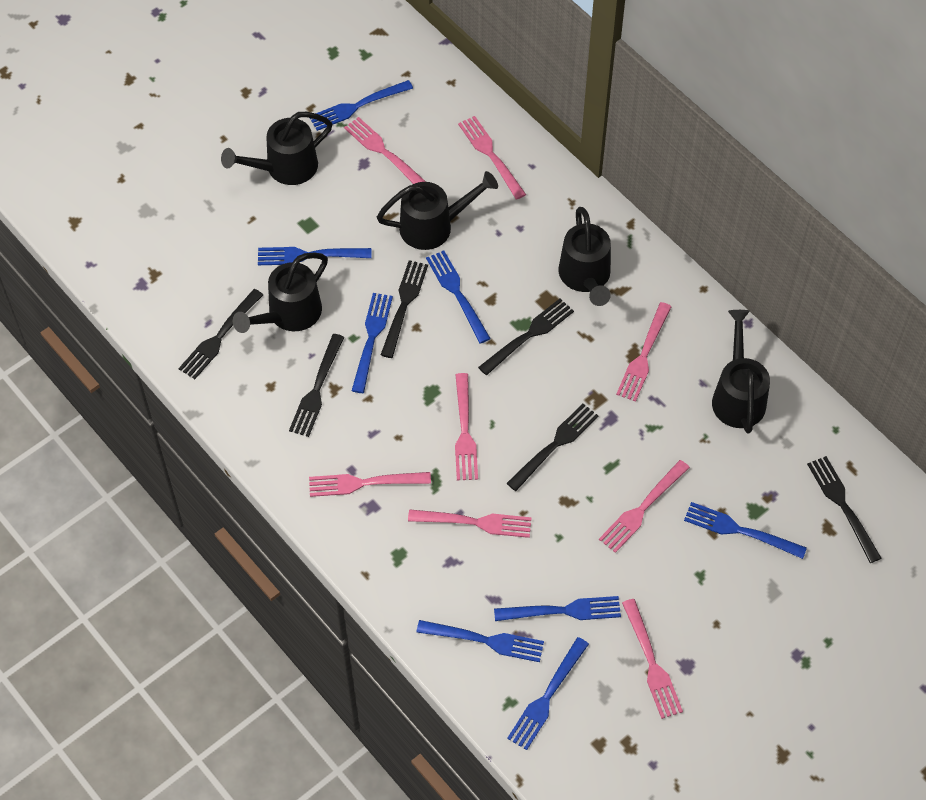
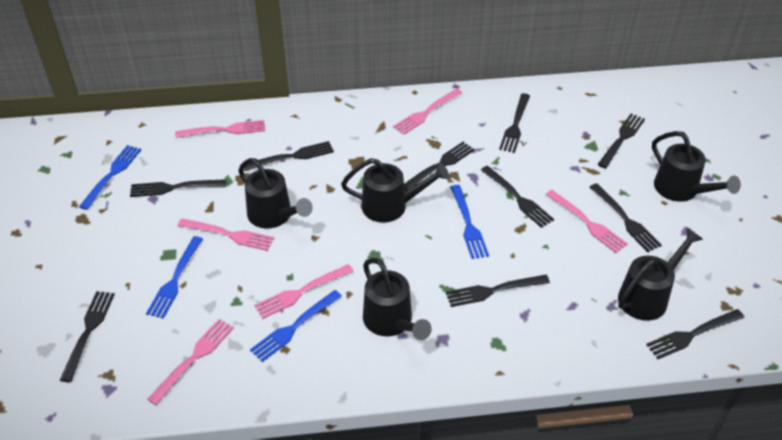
black fork: 6 -> 10
blue fork: 8 -> 4
pink fork: 8 -> 6

